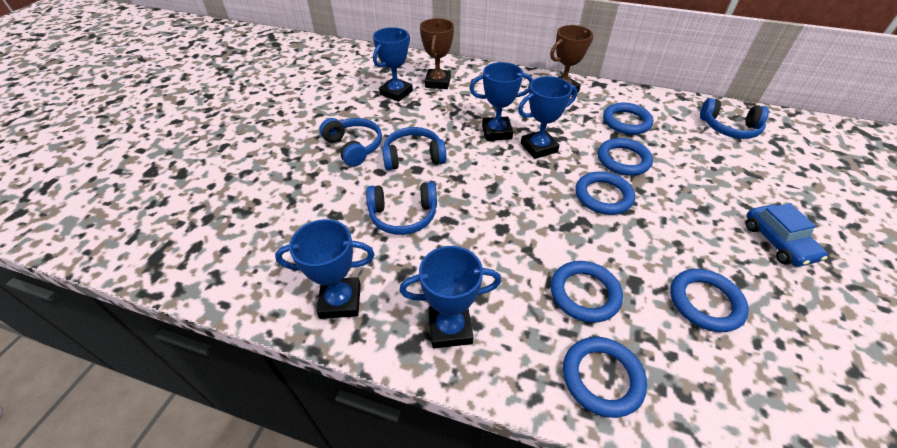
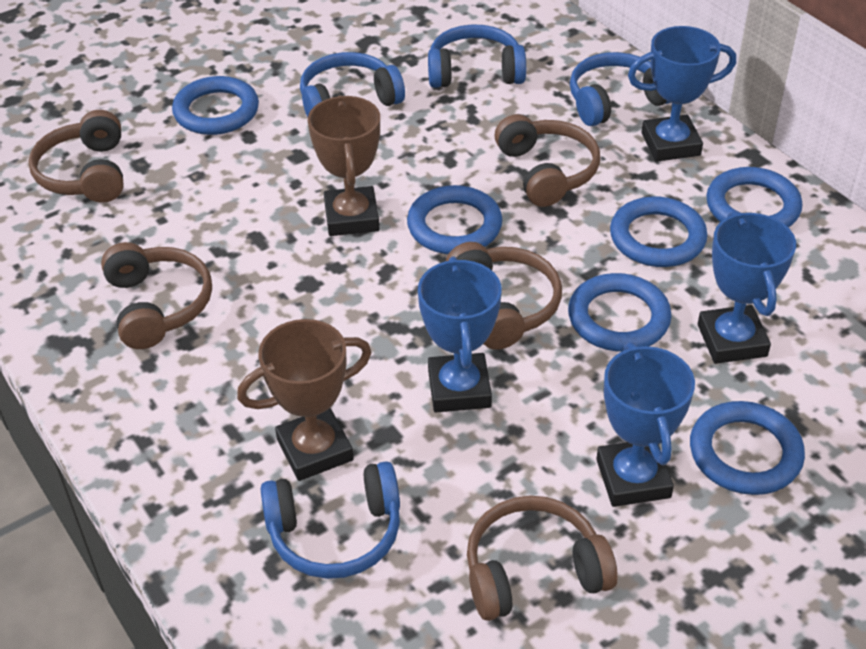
blue car: 1 -> 0
blue trophy: 5 -> 4
brown headphones: 0 -> 5

